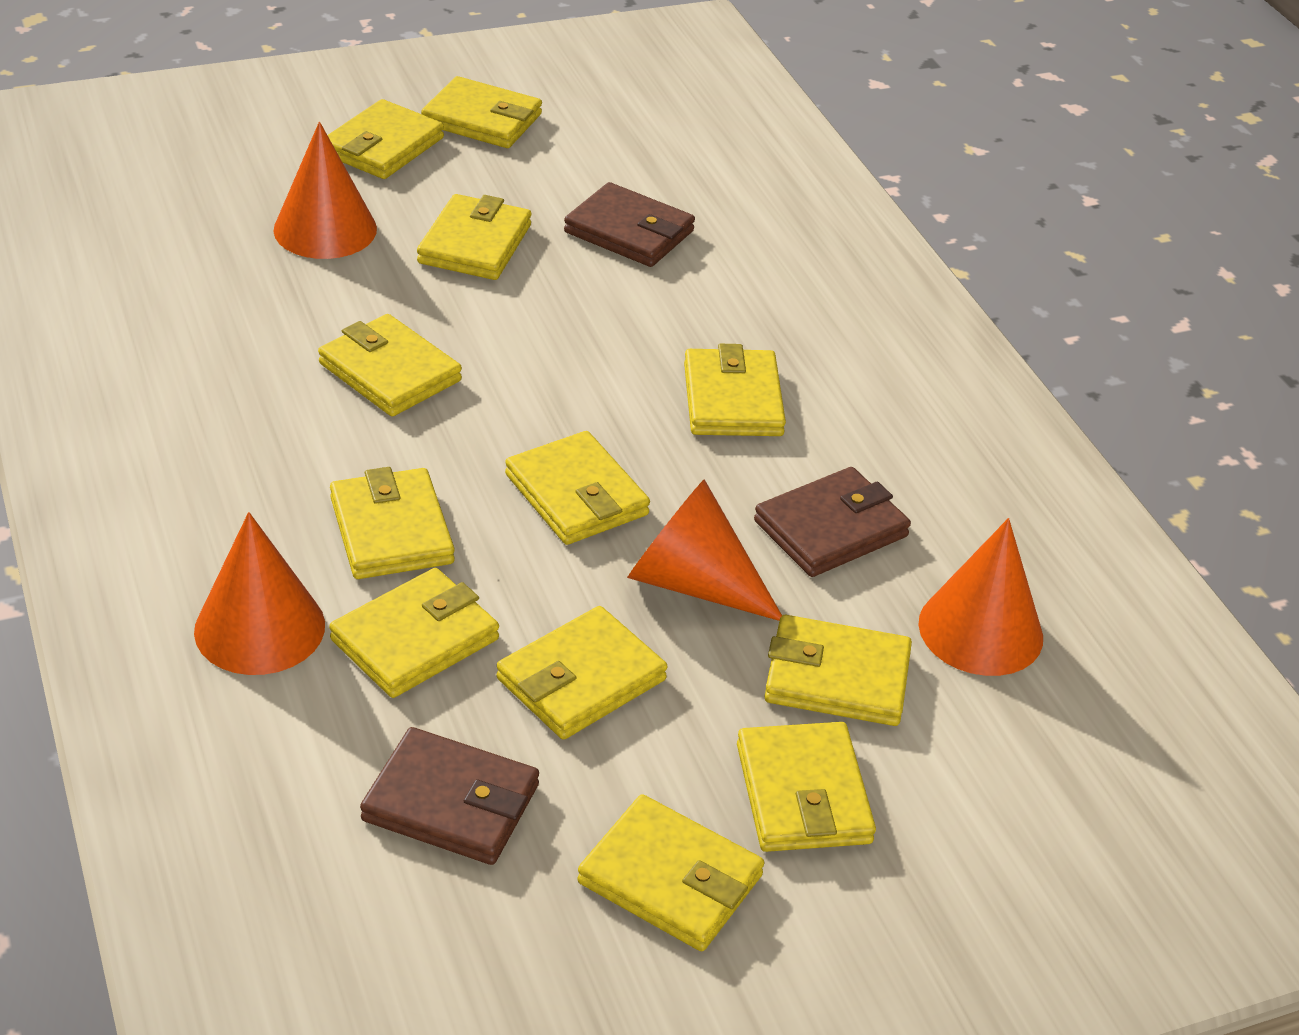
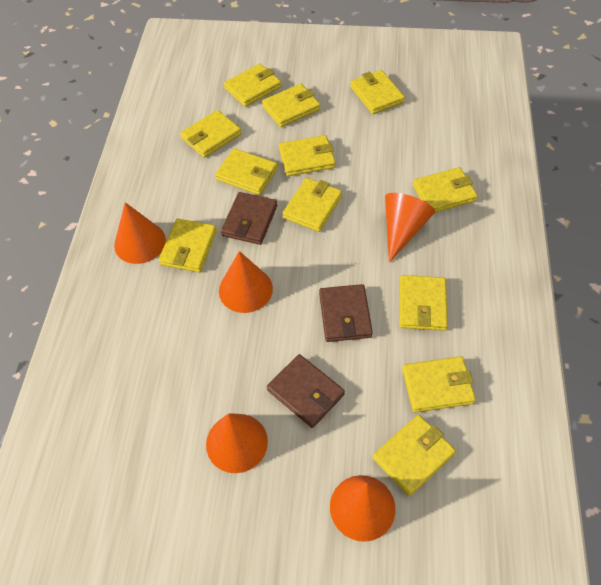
orange cone: 4 -> 5

